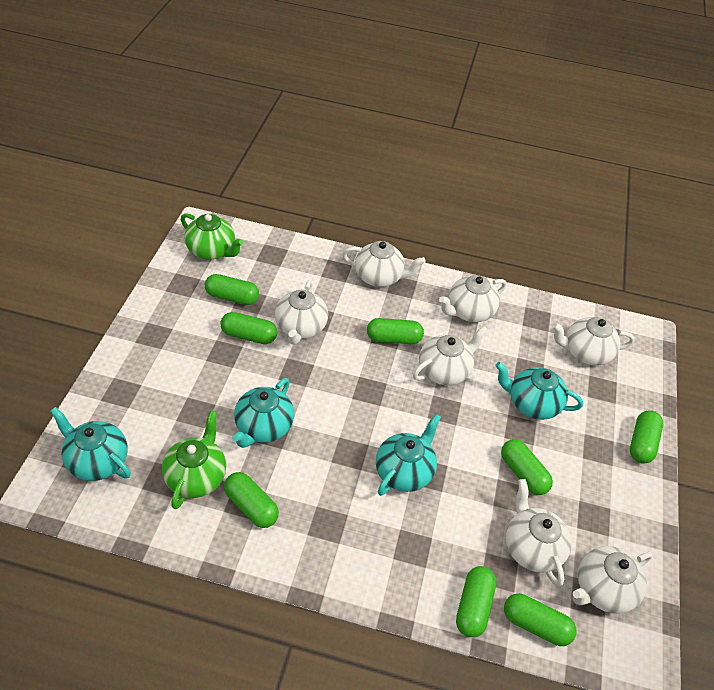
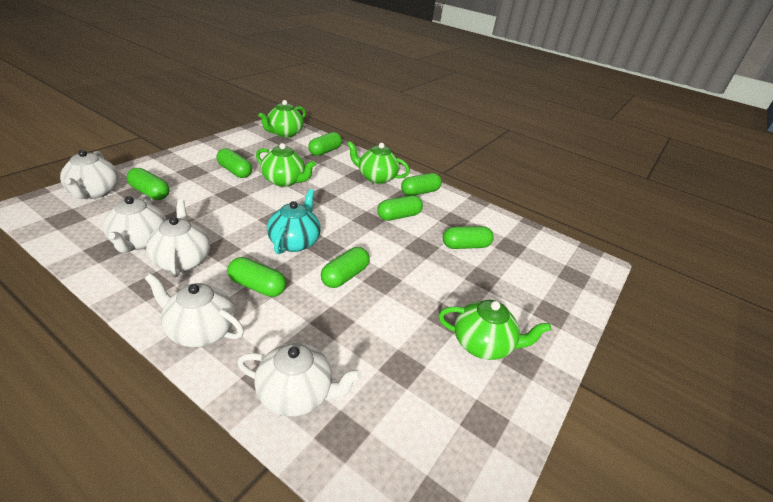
green teapot: 2 -> 4
turquoise teapot: 4 -> 1
white teapot: 7 -> 5

